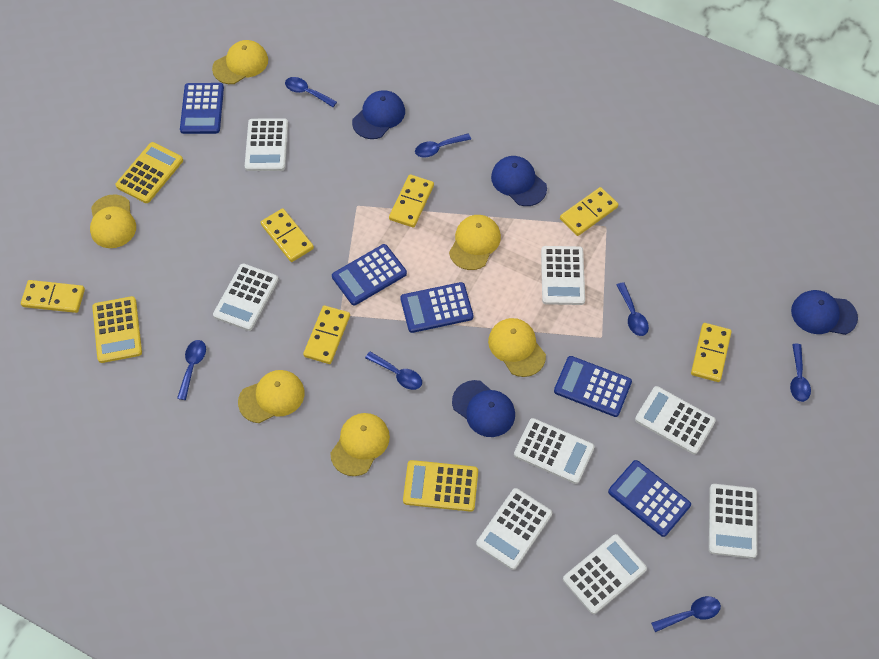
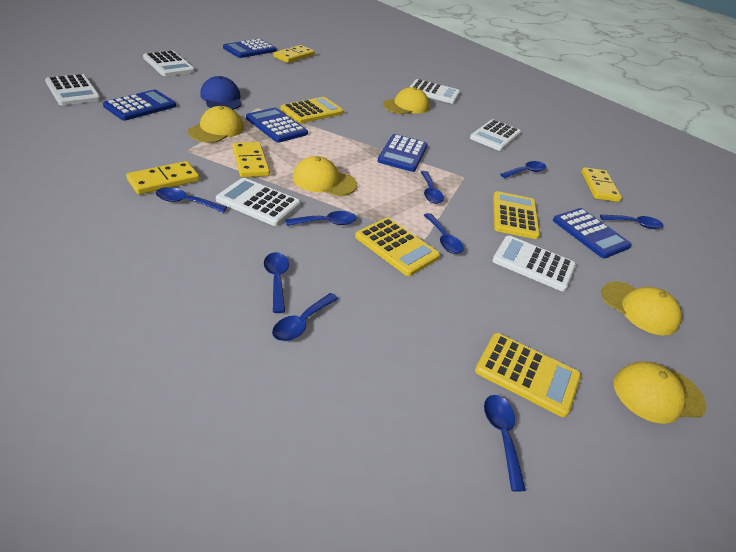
blue cap: 4 -> 1
blue spoon: 7 -> 9
white calculator: 8 -> 6
yellow calculator: 3 -> 4
yellow cap: 6 -> 5
yellow domino: 6 -> 4

